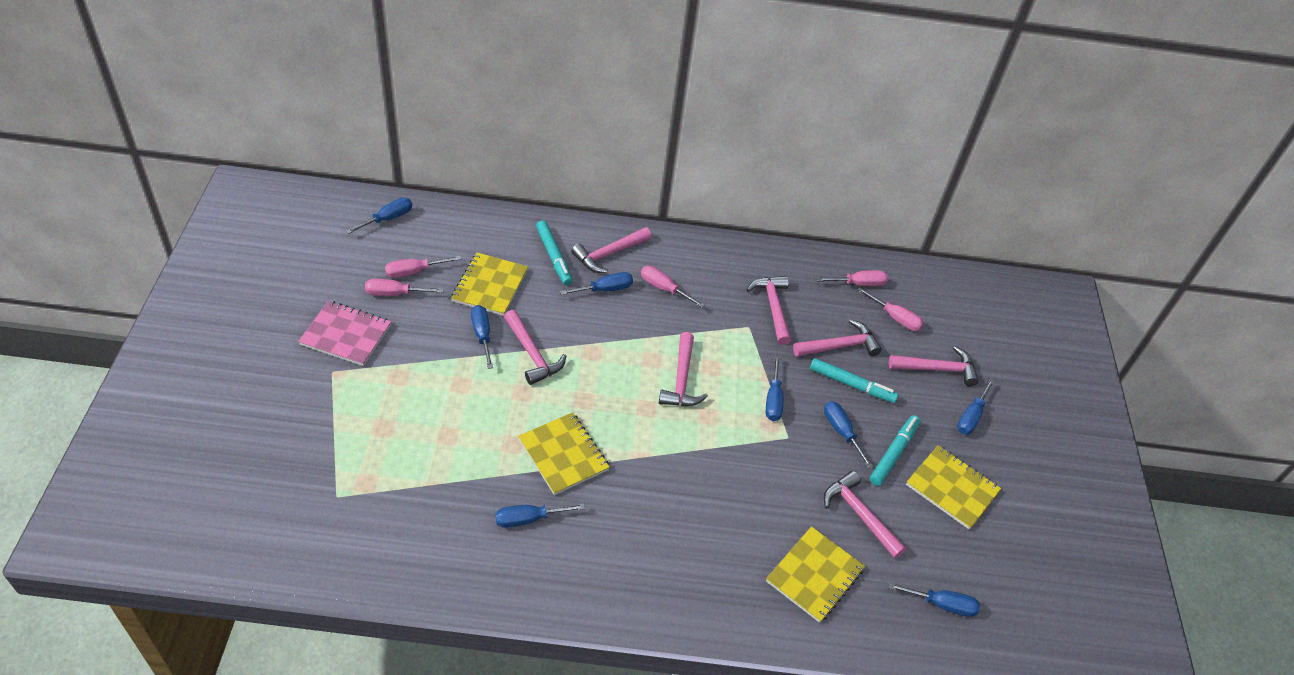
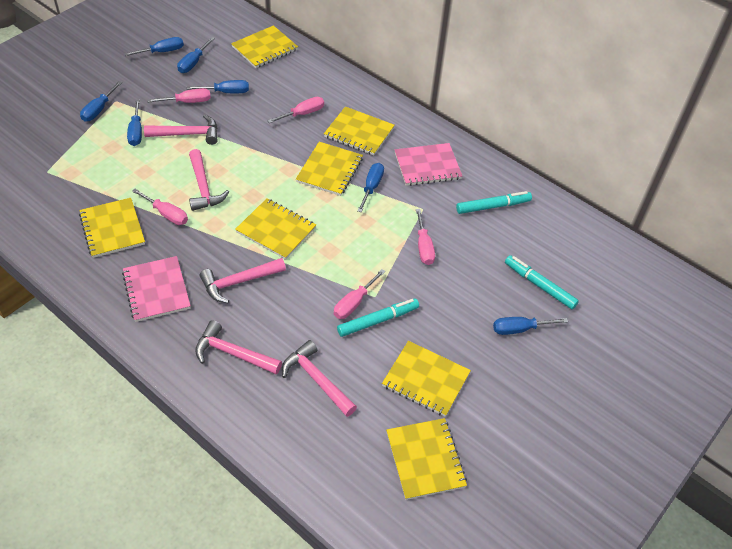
blue screwdriver: 8 -> 7
pink hammer: 7 -> 5
pink notebook: 1 -> 2
yellow notebook: 4 -> 7

